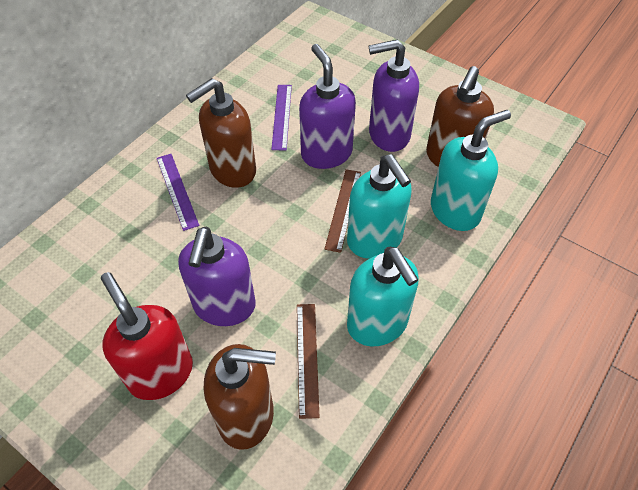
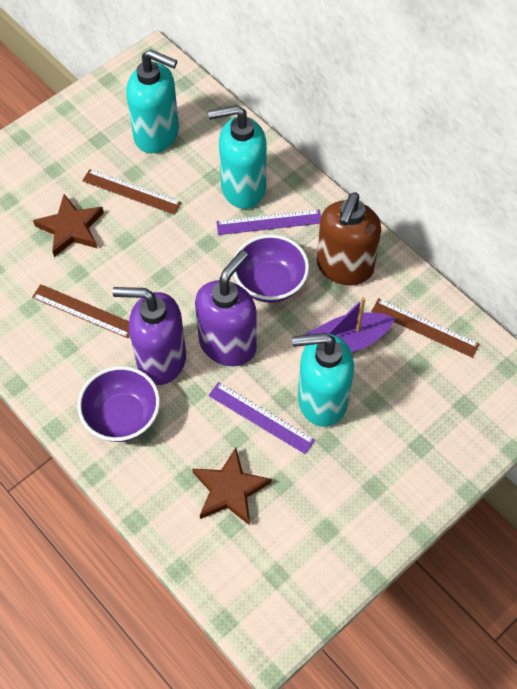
brown ruler: 2 -> 3
brown soap dispenser: 3 -> 1
brown star: 0 -> 2
purple boat: 0 -> 1
purple bowl: 0 -> 2
purple soap dispenser: 3 -> 2
red soap dispenser: 1 -> 0

